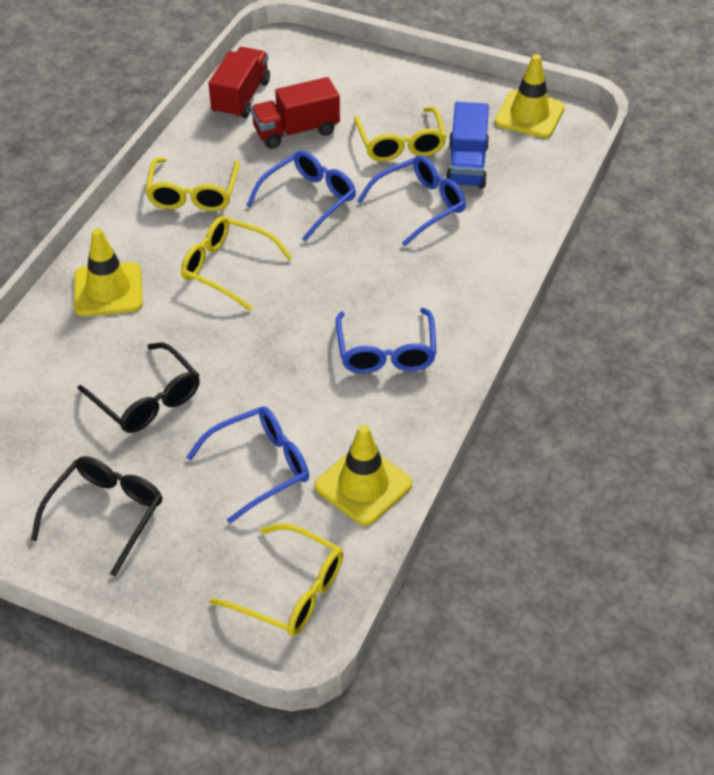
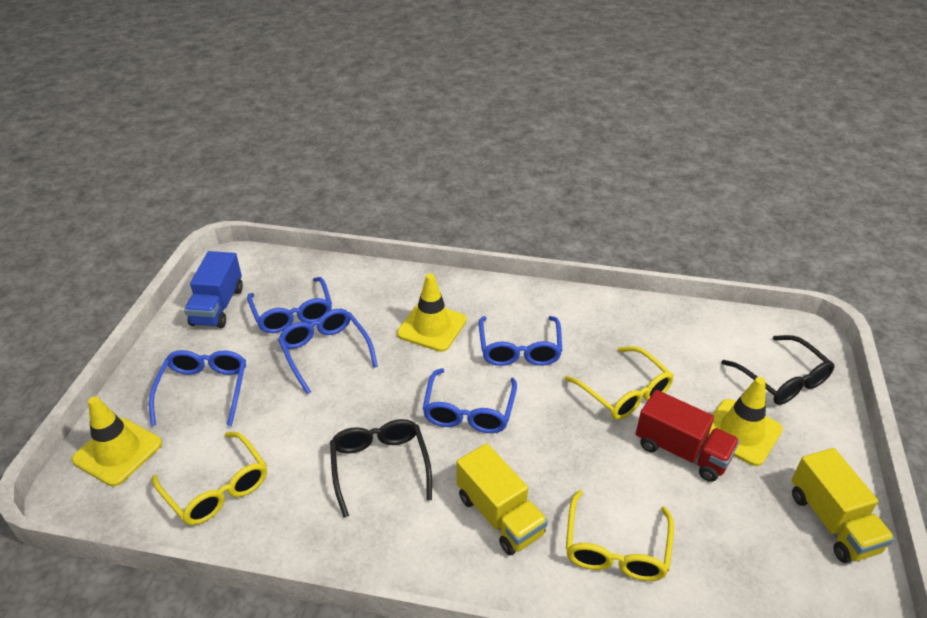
blue glasses: 4 -> 5
red truck: 2 -> 1
yellow glasses: 4 -> 3
yellow truck: 0 -> 2

